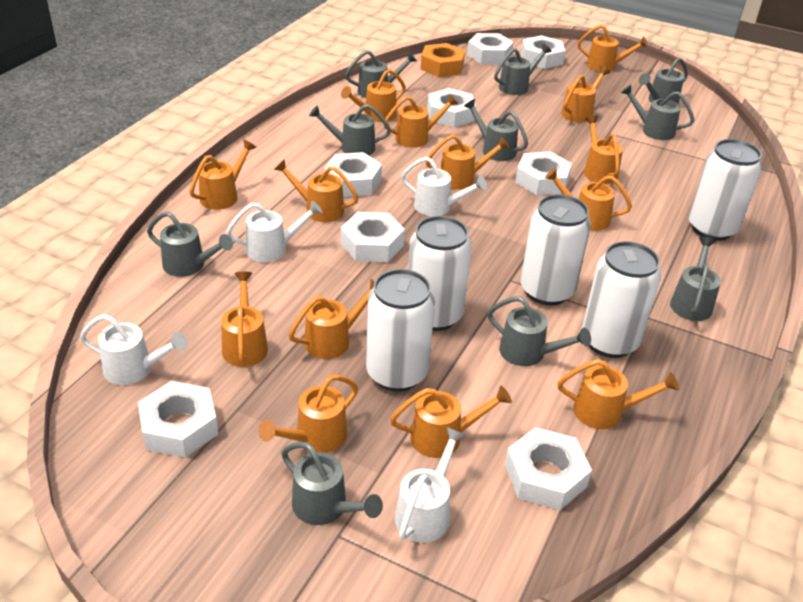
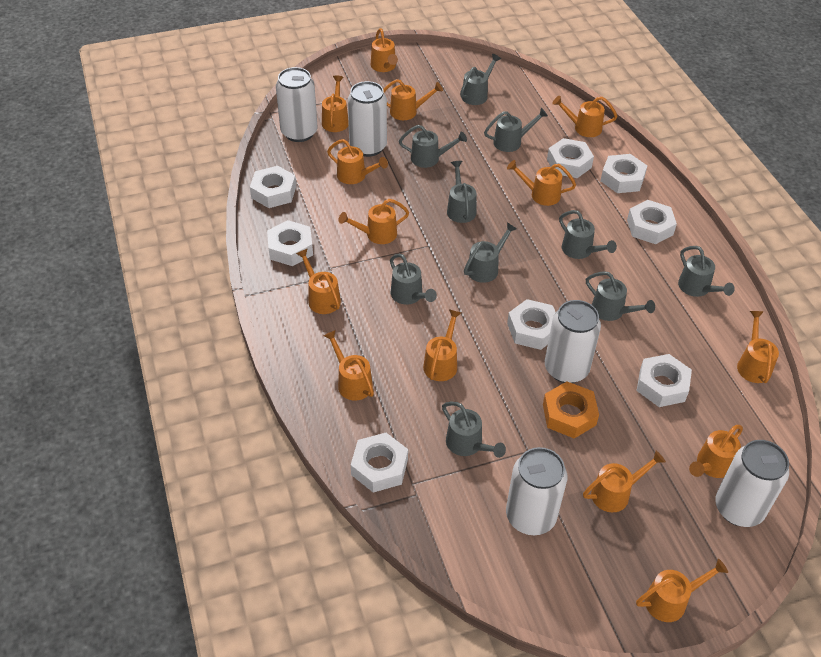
white watering can: 4 -> 0

